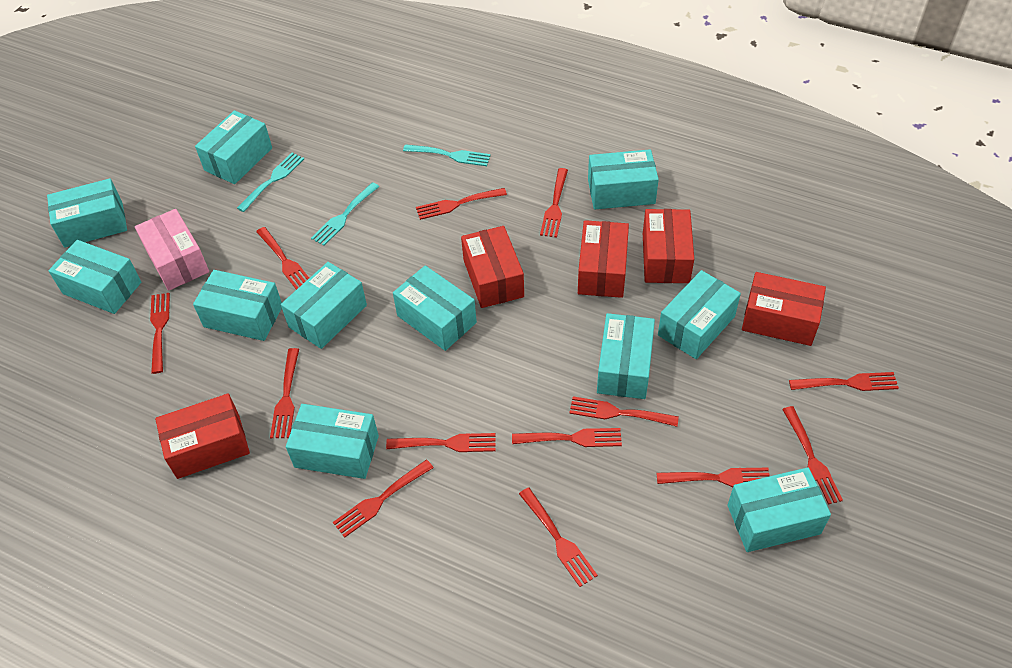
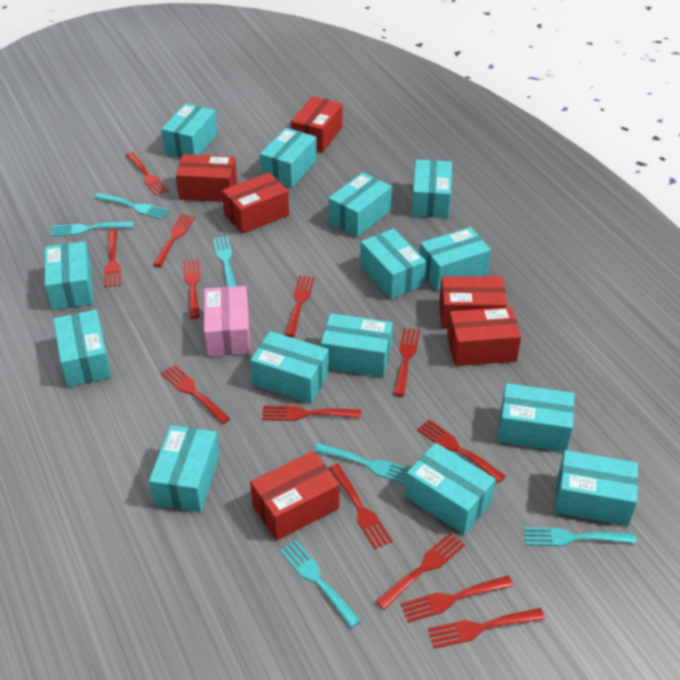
red box: 5 -> 6
turquoise box: 11 -> 14
turquoise fork: 3 -> 6

